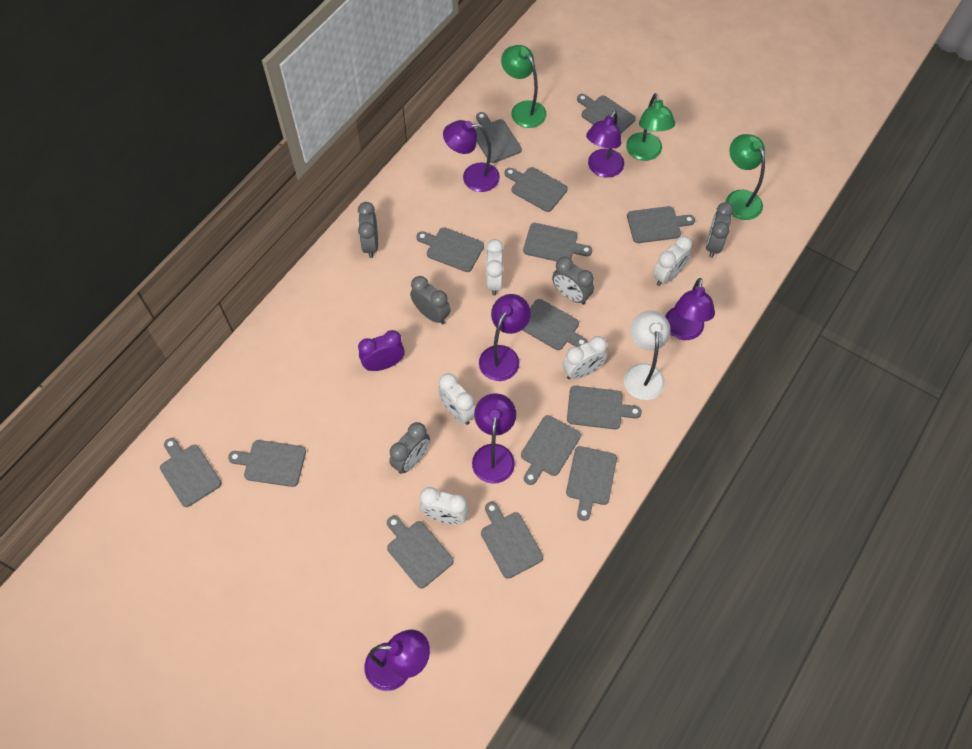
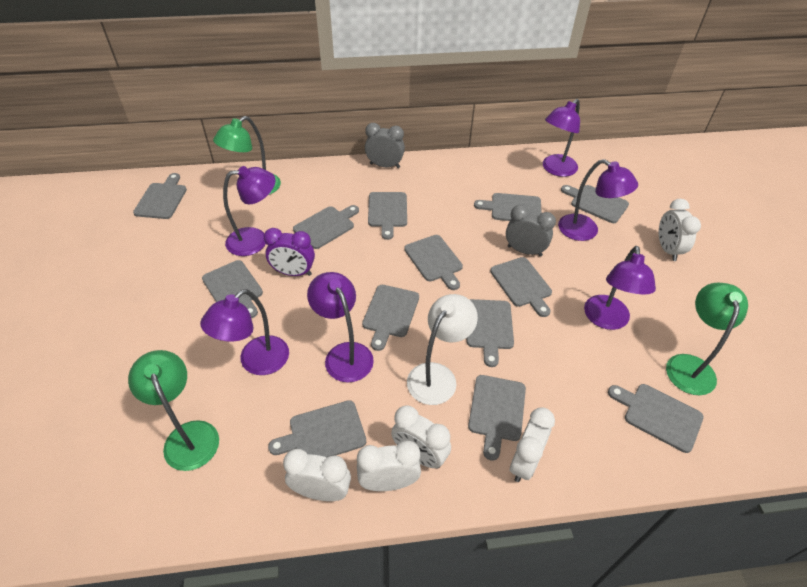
grey clock: 5 -> 2
grey cutting board: 14 -> 13

